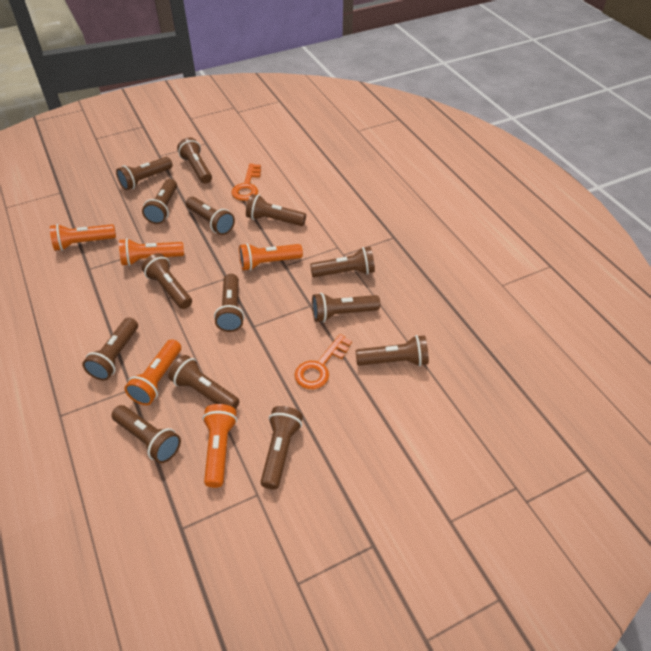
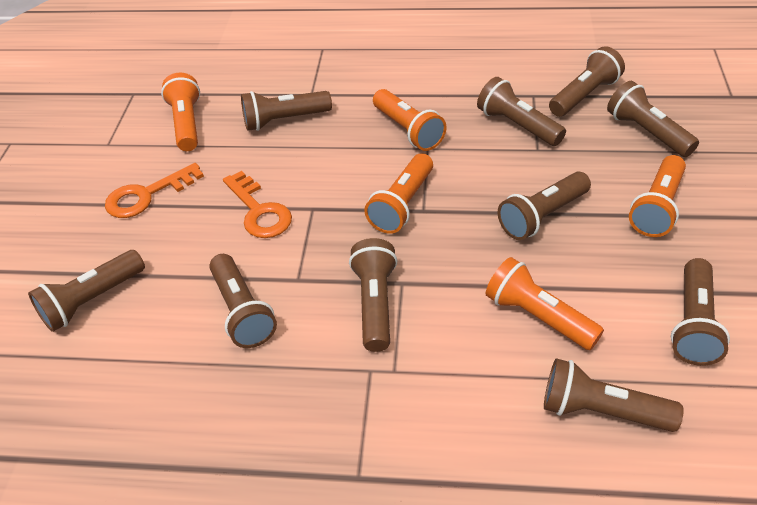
brown flashlight: 14 -> 10

